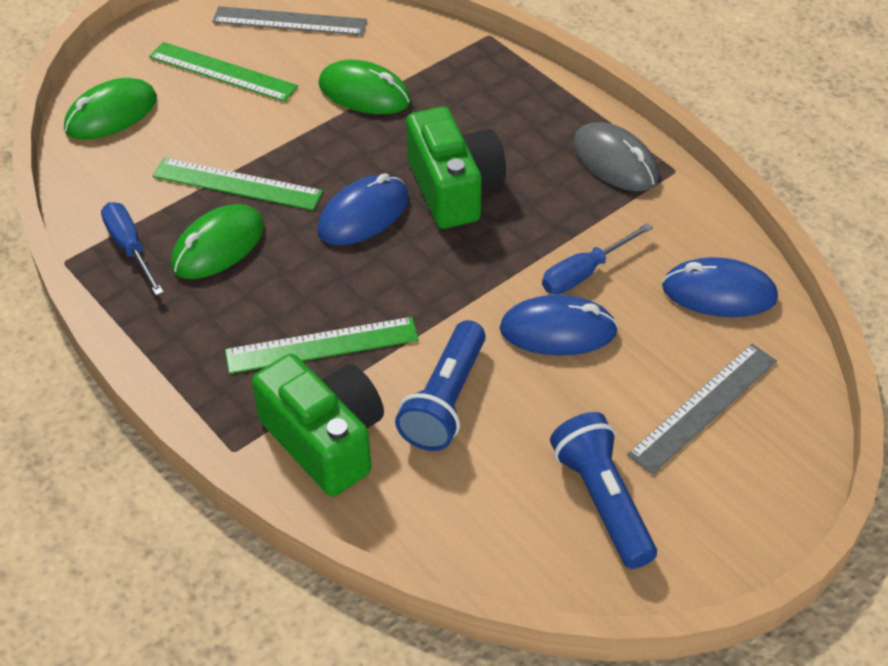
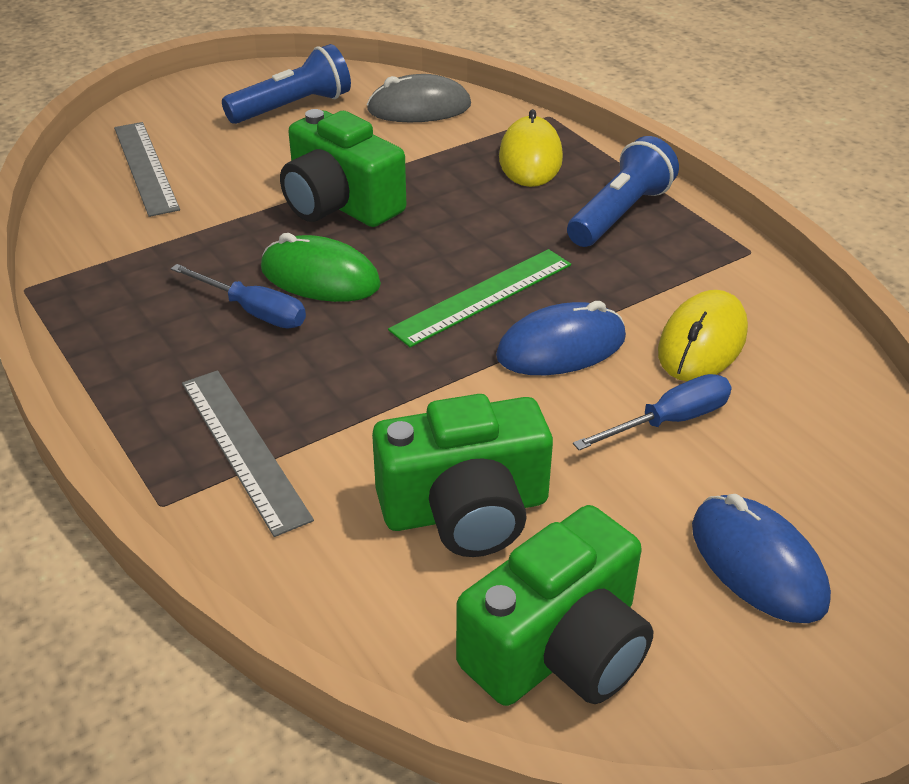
blue mouse: 3 -> 2
green camera: 2 -> 3
green mouse: 3 -> 1
green ruler: 3 -> 1
yellow mouse: 0 -> 2

